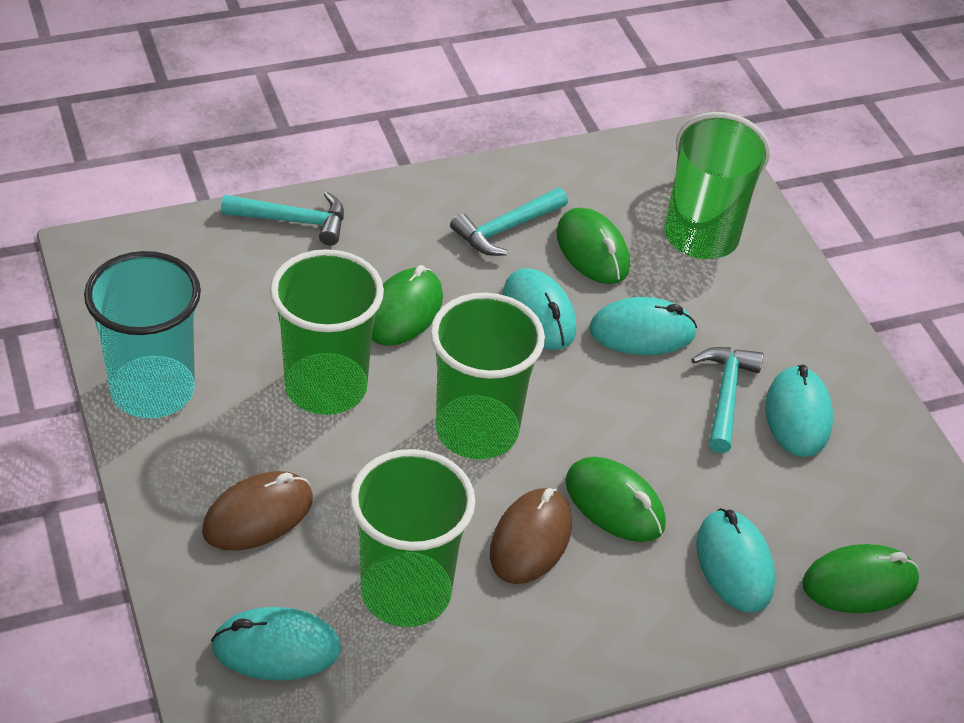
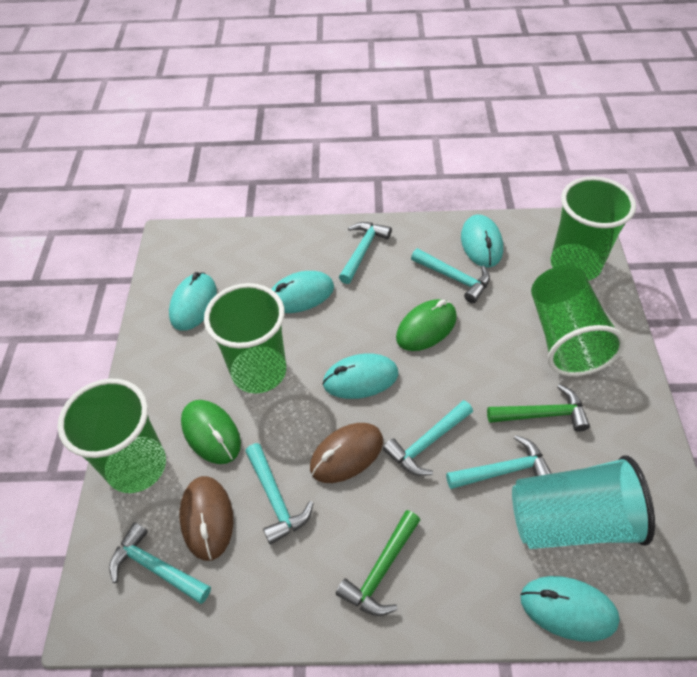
green hammer: 0 -> 2
green mouse: 4 -> 2
turquoise hammer: 3 -> 6

